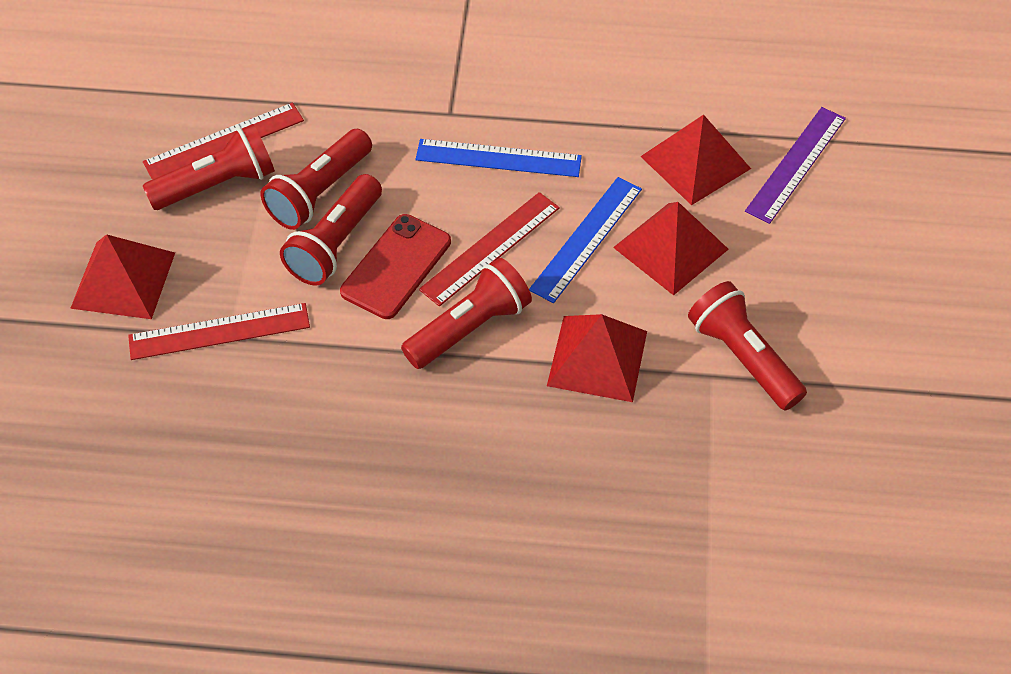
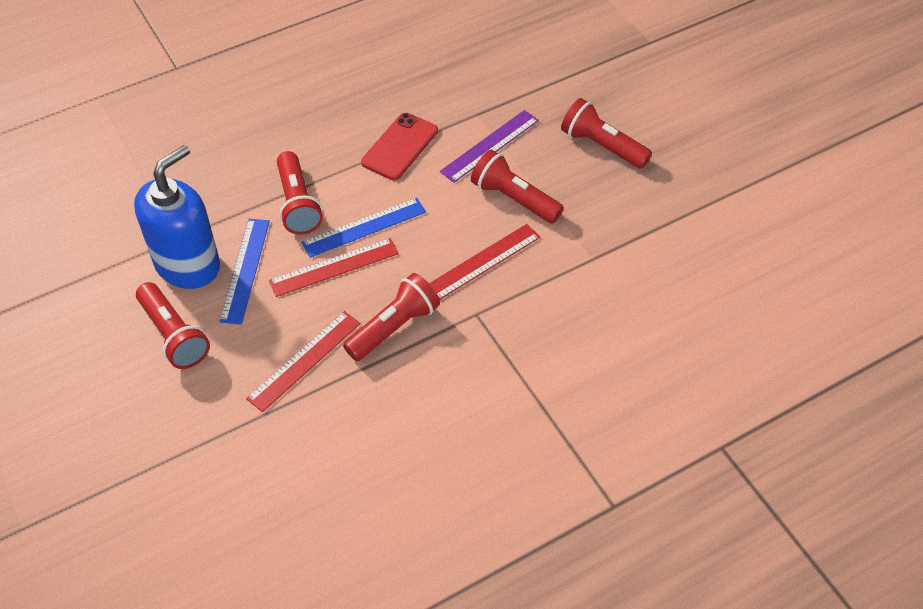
blue soap dispenser: 0 -> 1
red pyramid: 4 -> 0

